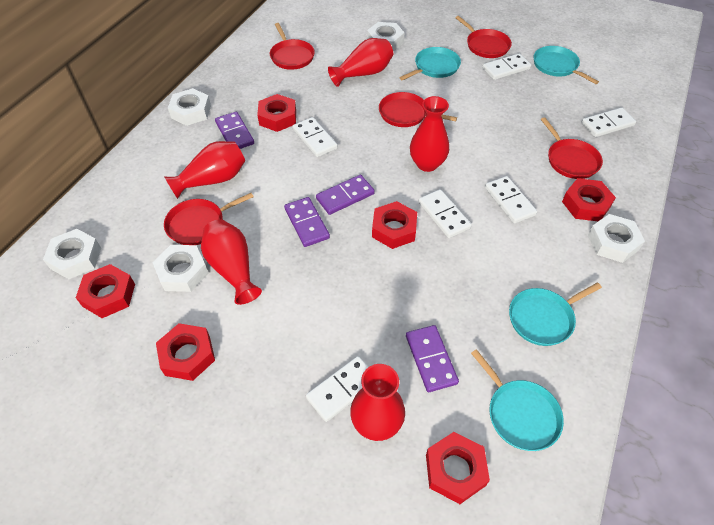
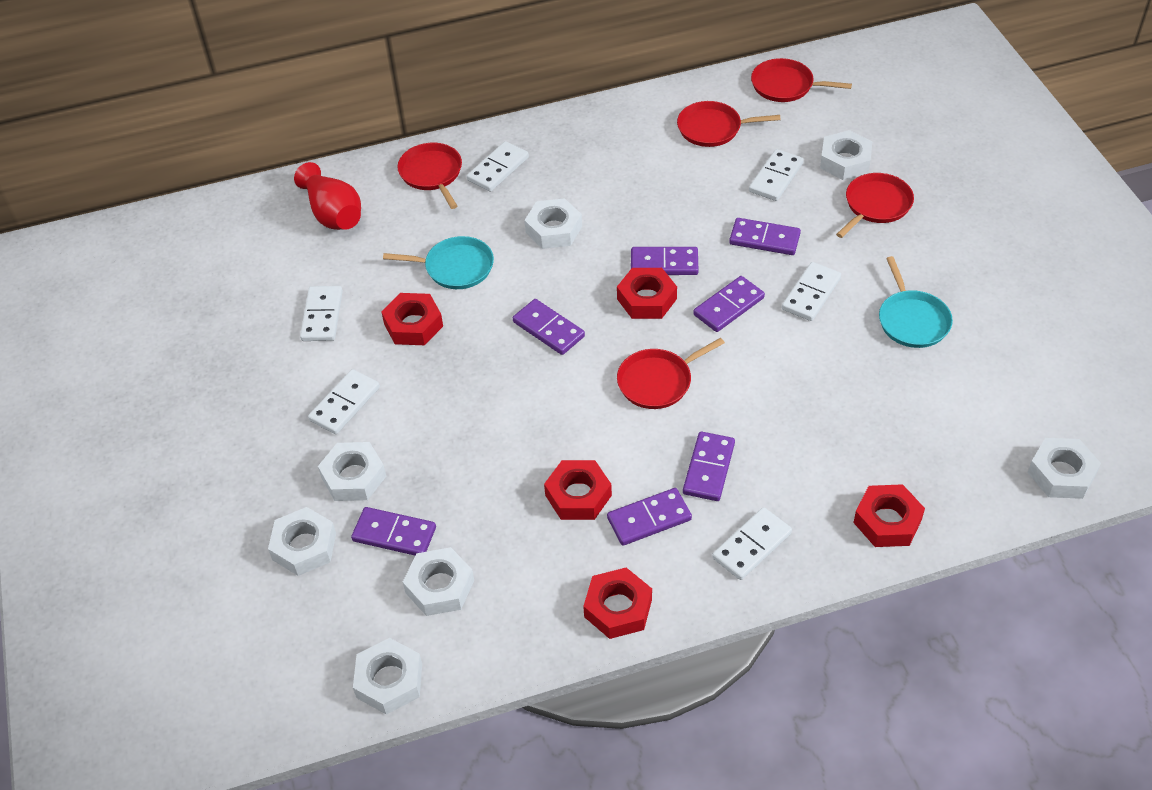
purple domino: 4 -> 7
red nut: 6 -> 5
red vase: 5 -> 1
turquoise pan: 4 -> 2
white nut: 5 -> 7

